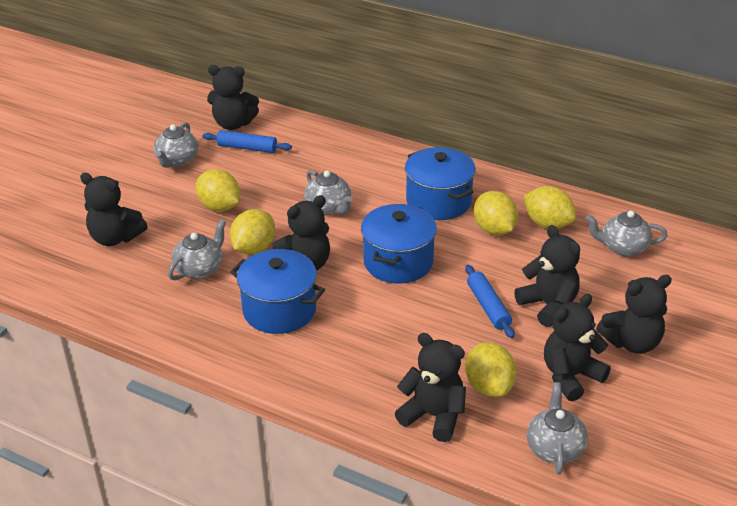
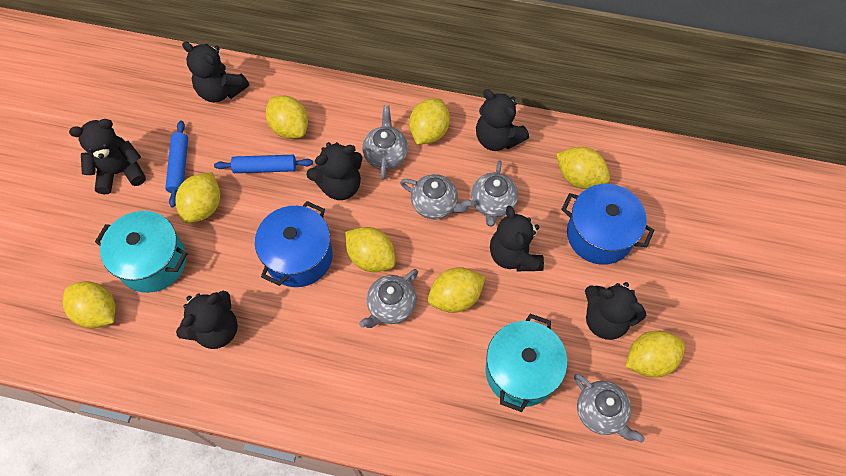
blue pot: 3 -> 2
turquoise pot: 0 -> 2
yellow lemon: 5 -> 8

